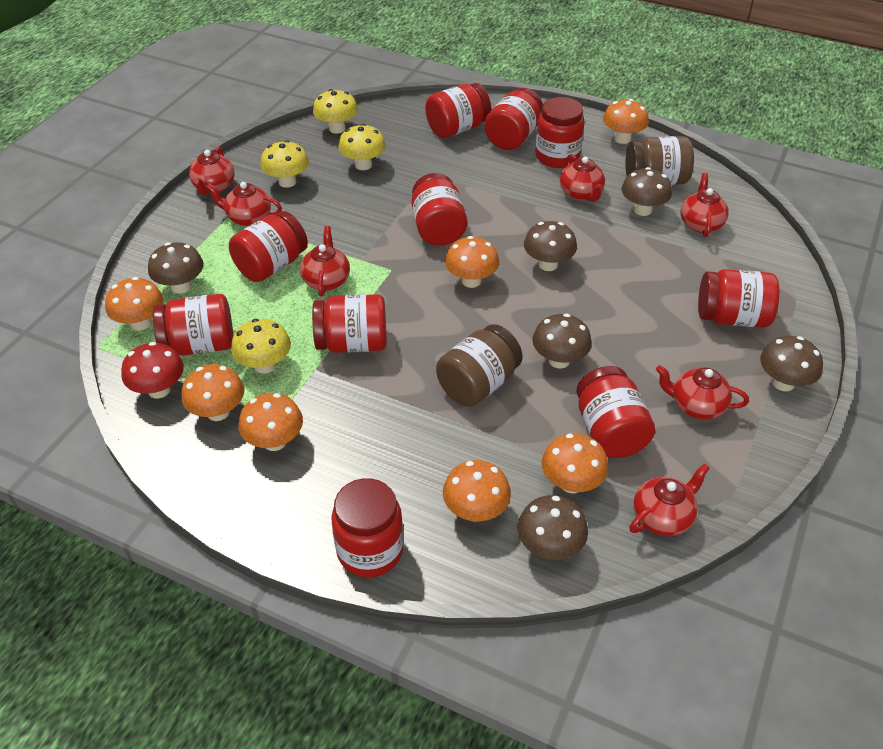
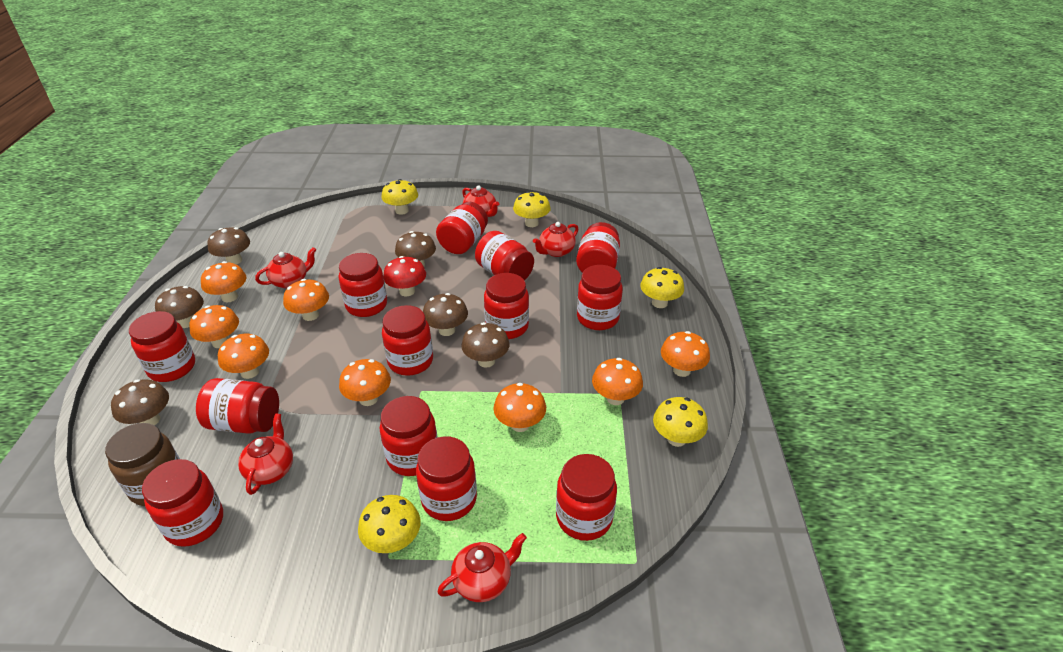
brown jar: 2 -> 1
orange mushroom: 7 -> 8
red jar: 10 -> 13
red teapot: 7 -> 5
yellow mushroom: 4 -> 5

